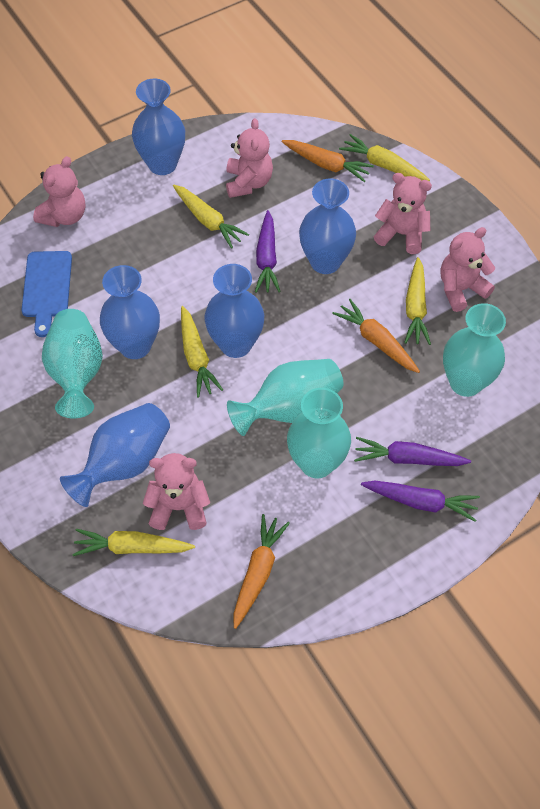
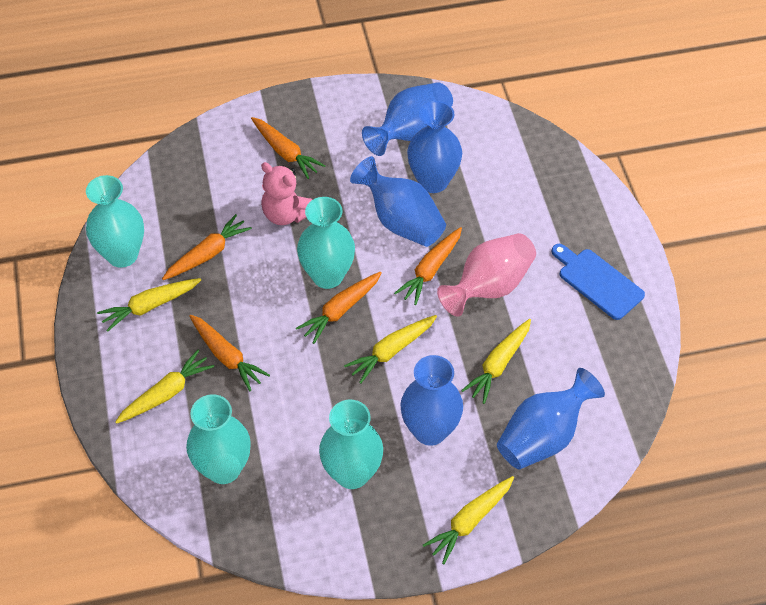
orange carrot: 3 -> 5
pink teddy bear: 5 -> 1
pink vase: 0 -> 1
purple carrot: 3 -> 0

